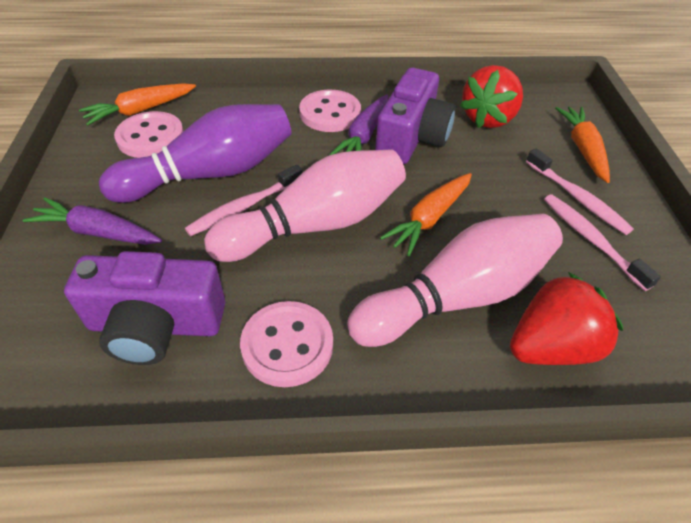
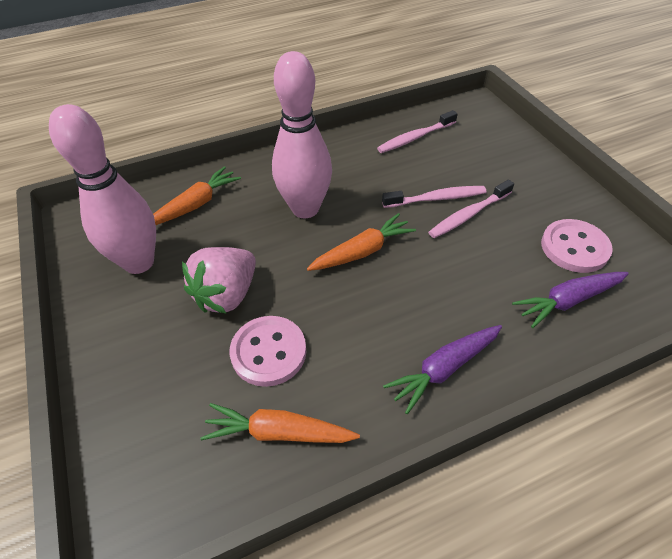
pink button: 3 -> 2
pink strawberry: 0 -> 1
purple bowling pin: 1 -> 0
purple camera: 2 -> 0
red strawberry: 2 -> 0

